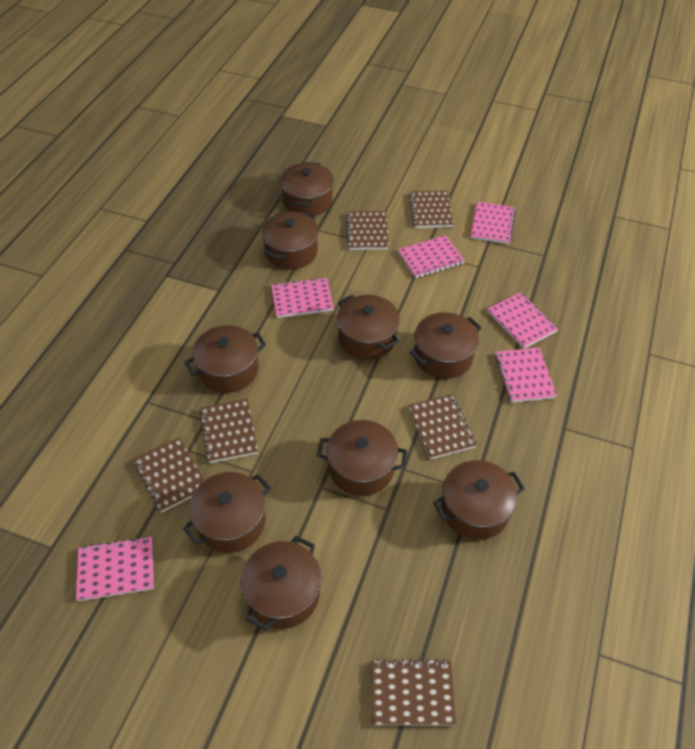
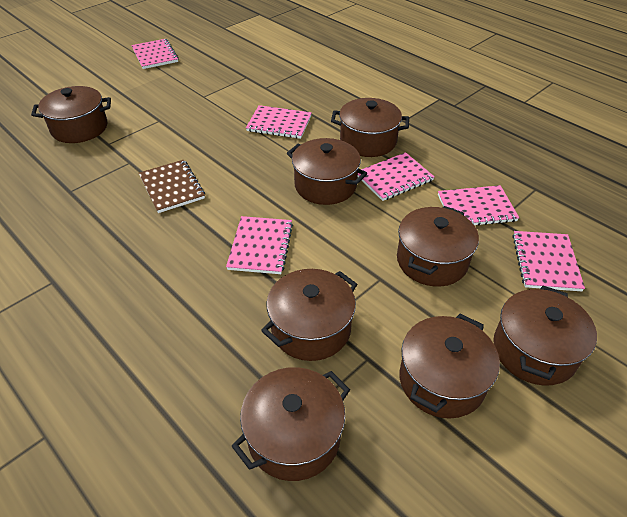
brown notebook: 6 -> 1
brown pot: 9 -> 8

